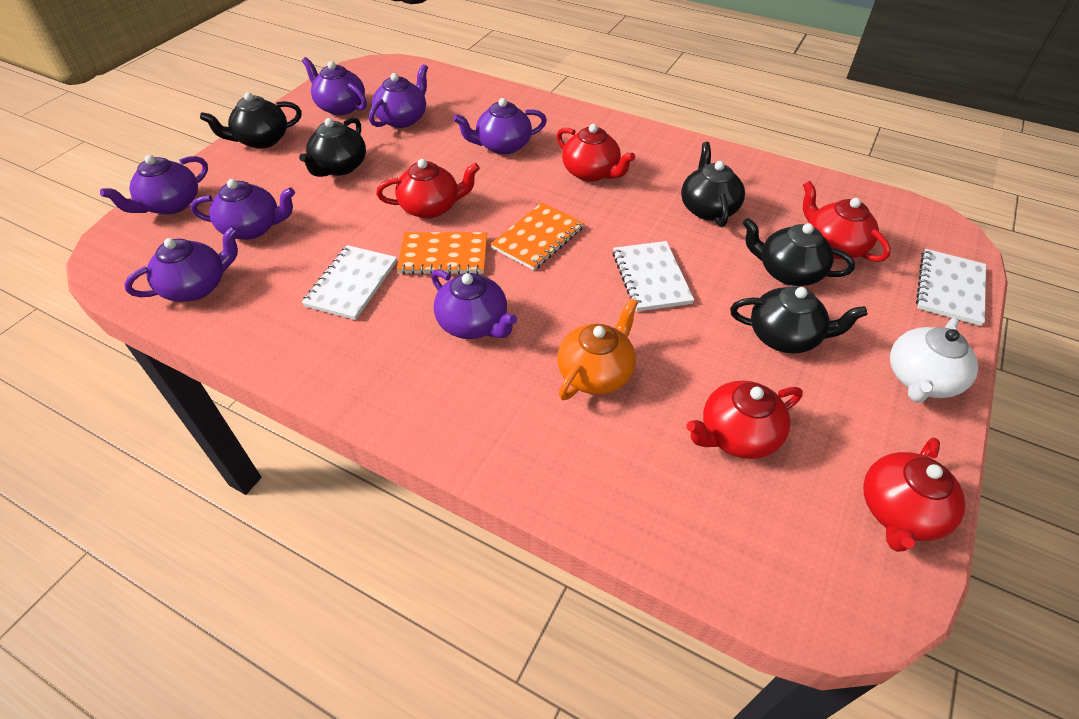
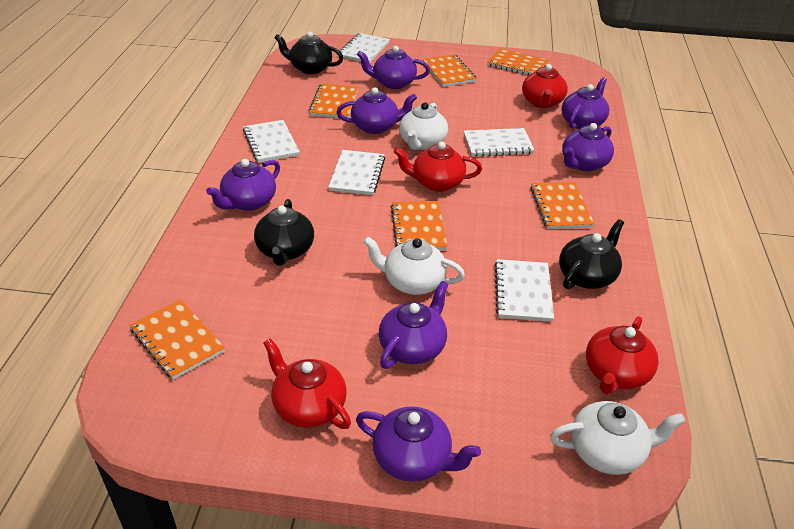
black teapot: 5 -> 3
orange notebook: 2 -> 6
orange teapot: 1 -> 0
red teapot: 5 -> 4
white notebook: 3 -> 5
white teapot: 1 -> 3

